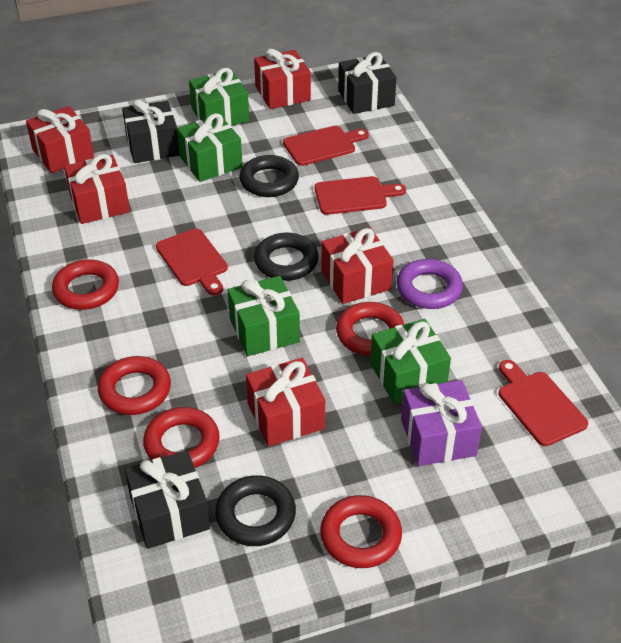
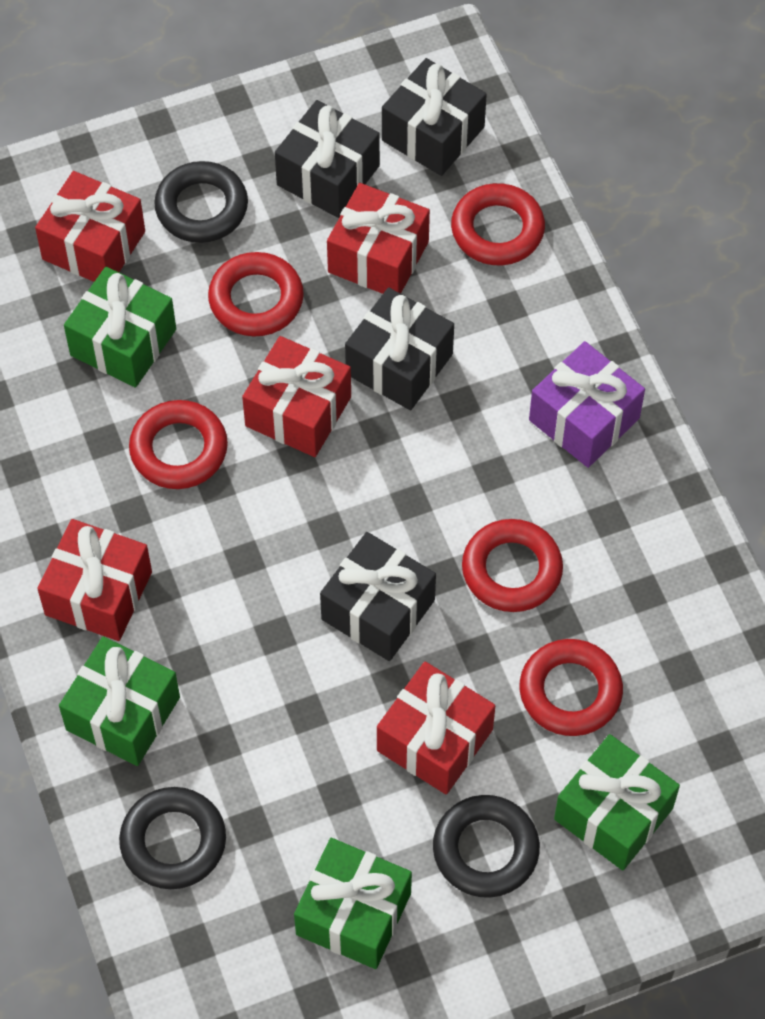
black gift: 3 -> 4
purple ring: 1 -> 0
red cutting board: 4 -> 0

